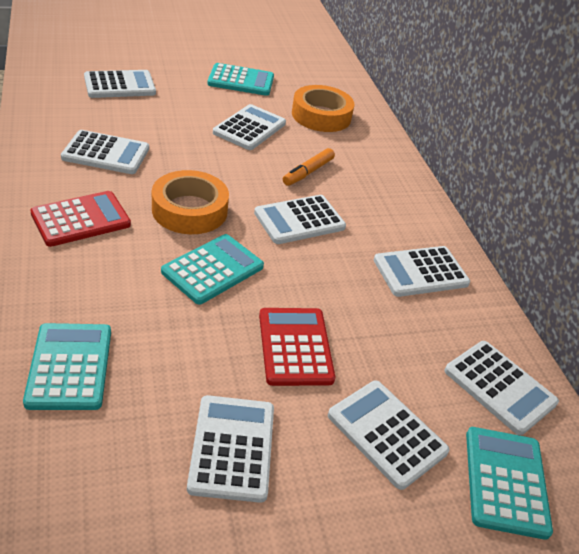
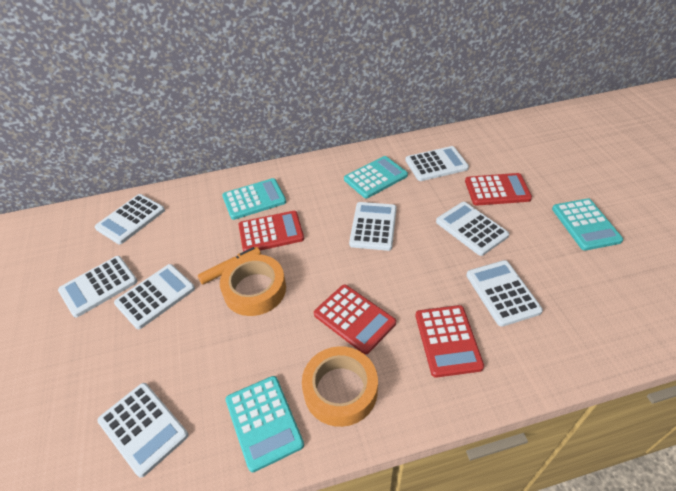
red calculator: 2 -> 4

